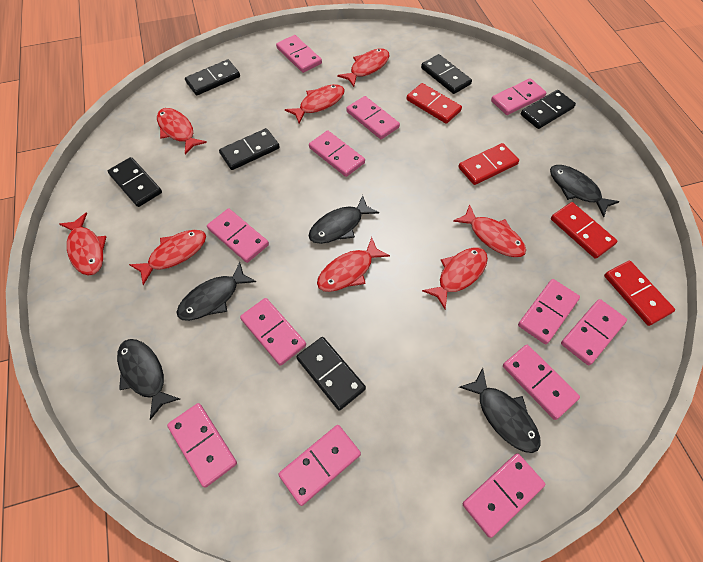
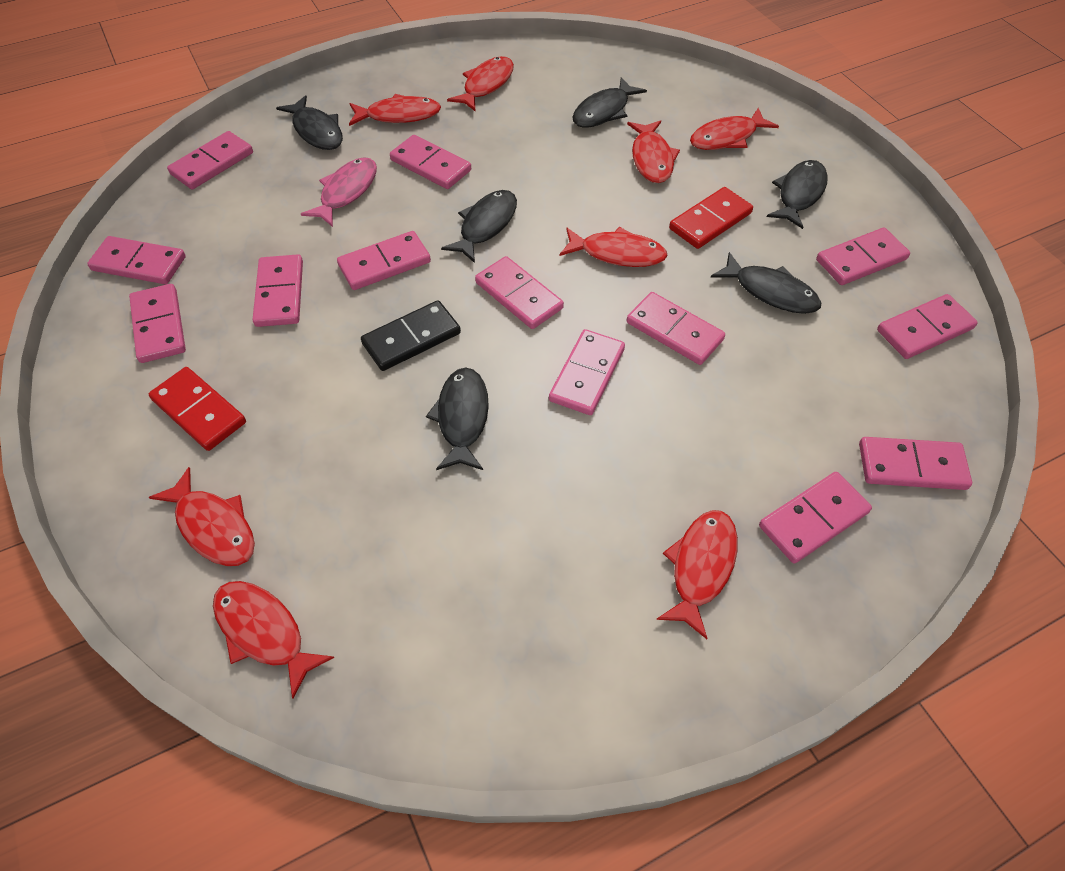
black domino: 6 -> 1
black fish: 5 -> 6
pink domino: 12 -> 13
pink fish: 0 -> 1
red domino: 4 -> 2

